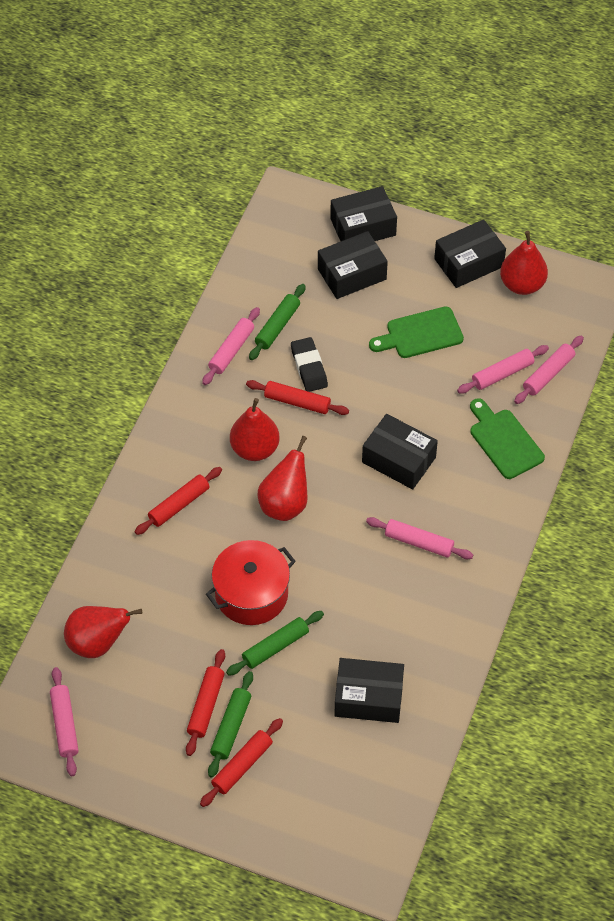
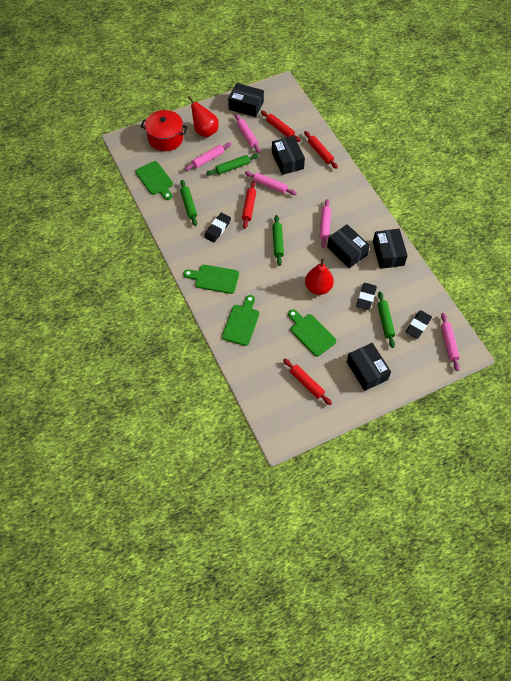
black eraser: 1 -> 3
green cutting board: 2 -> 4
green rolling pin: 3 -> 4
red pear: 4 -> 2

